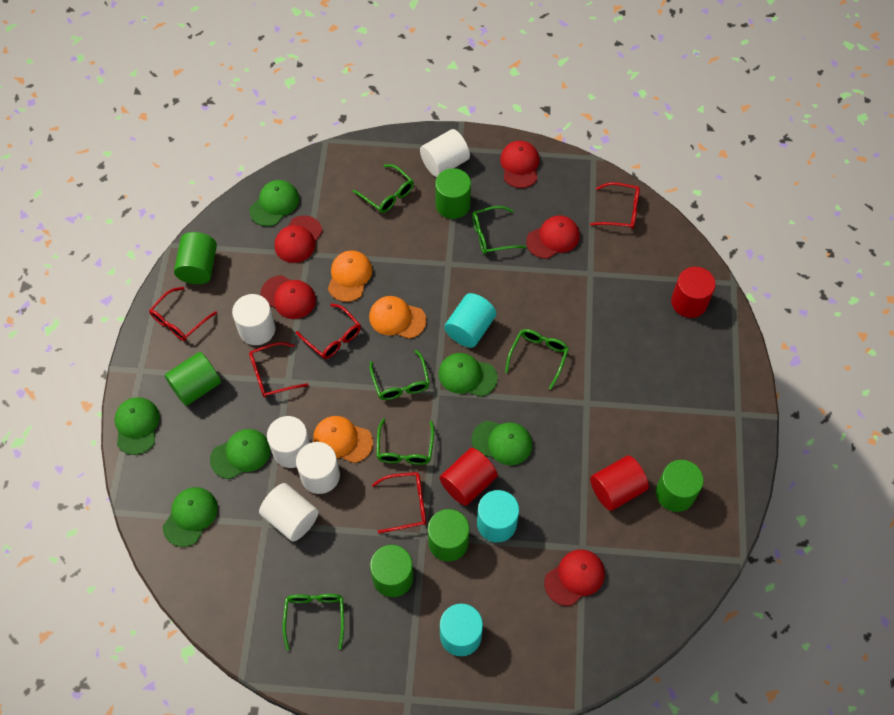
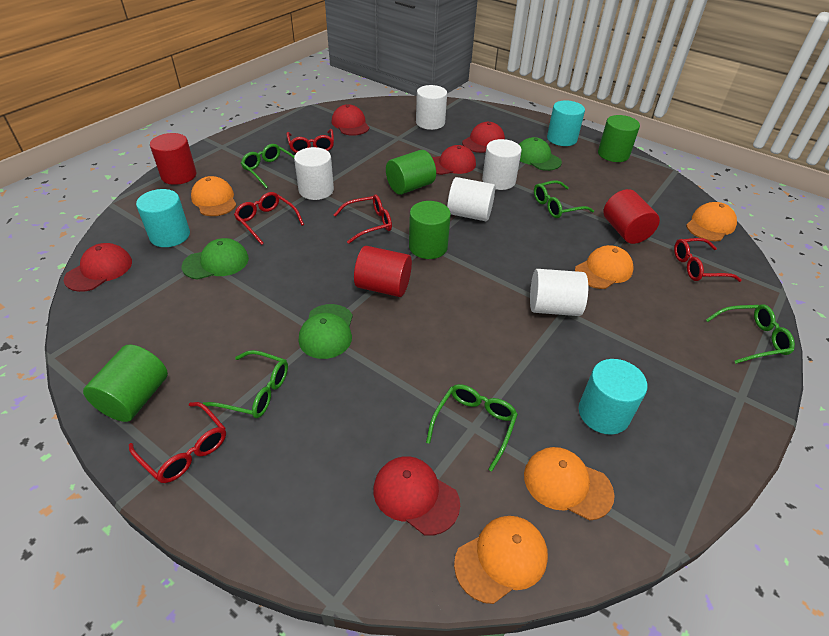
green cap: 6 -> 3
green cylinder: 6 -> 4
green glasses: 6 -> 5
orange cap: 3 -> 5

